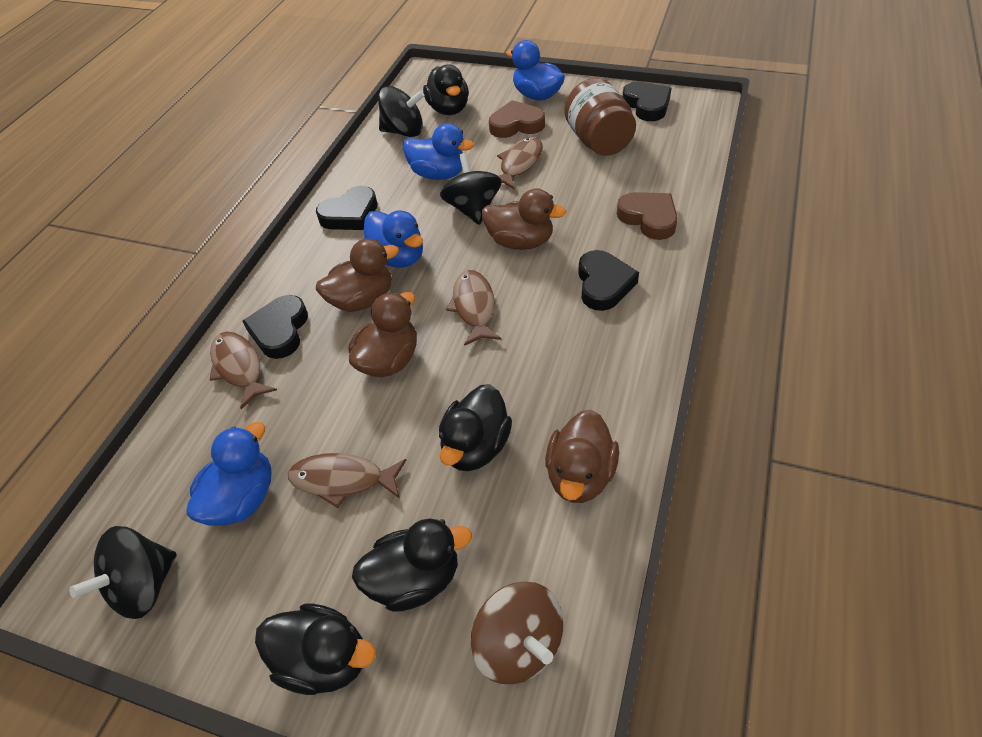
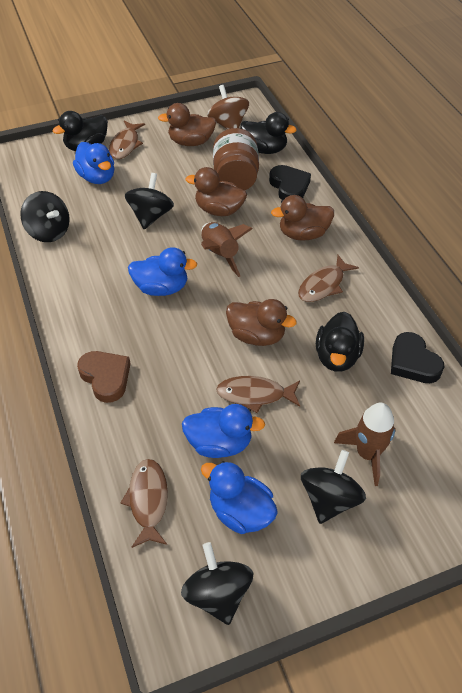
black duck: 4 -> 3
black heart: 4 -> 2
black spinning top: 3 -> 4
brown heart: 2 -> 1
brown rocket: 0 -> 2

